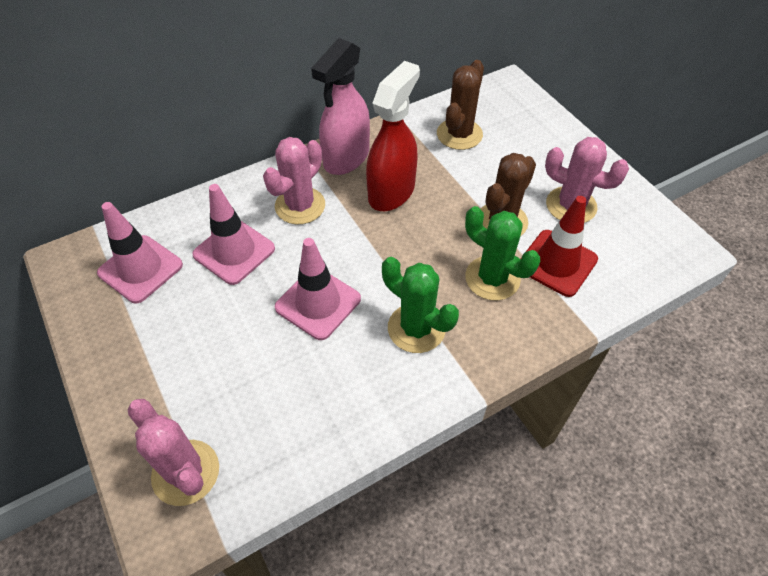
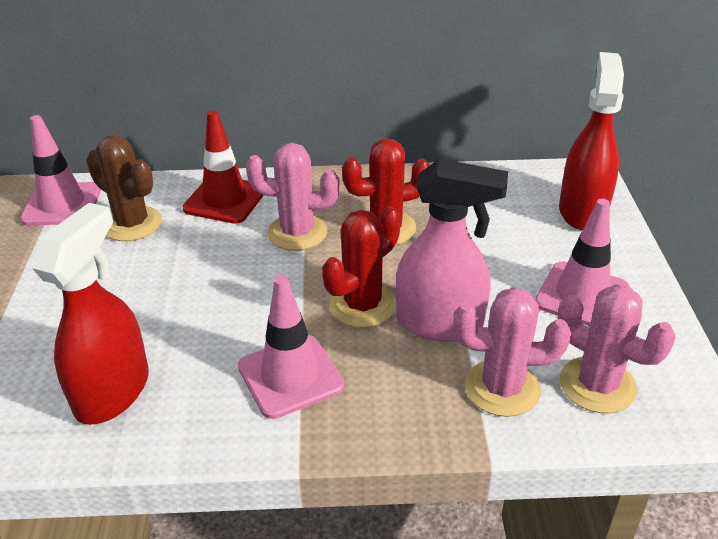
brown cactus: 2 -> 1
green cactus: 2 -> 0
red cactus: 0 -> 2
red spray bottle: 1 -> 2

